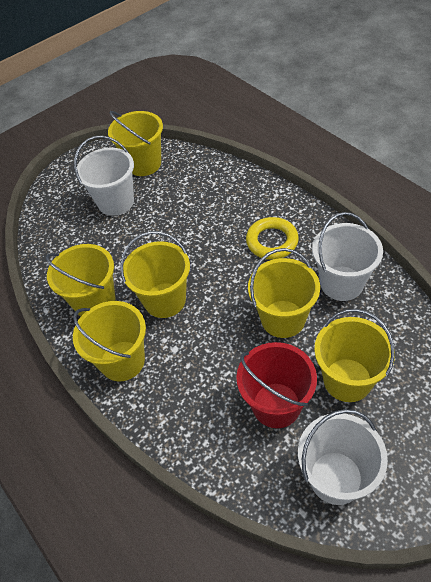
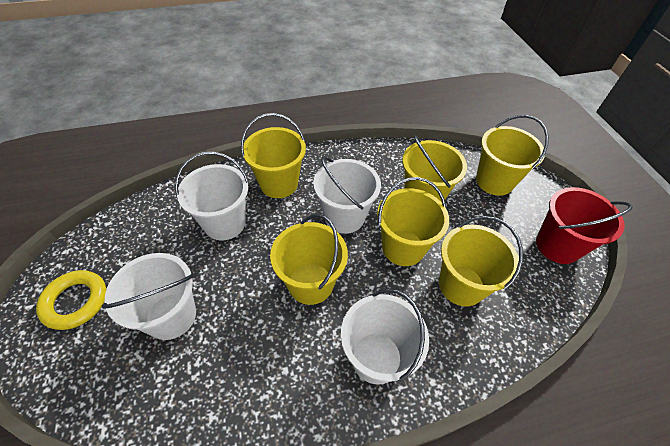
white bucket: 3 -> 4

